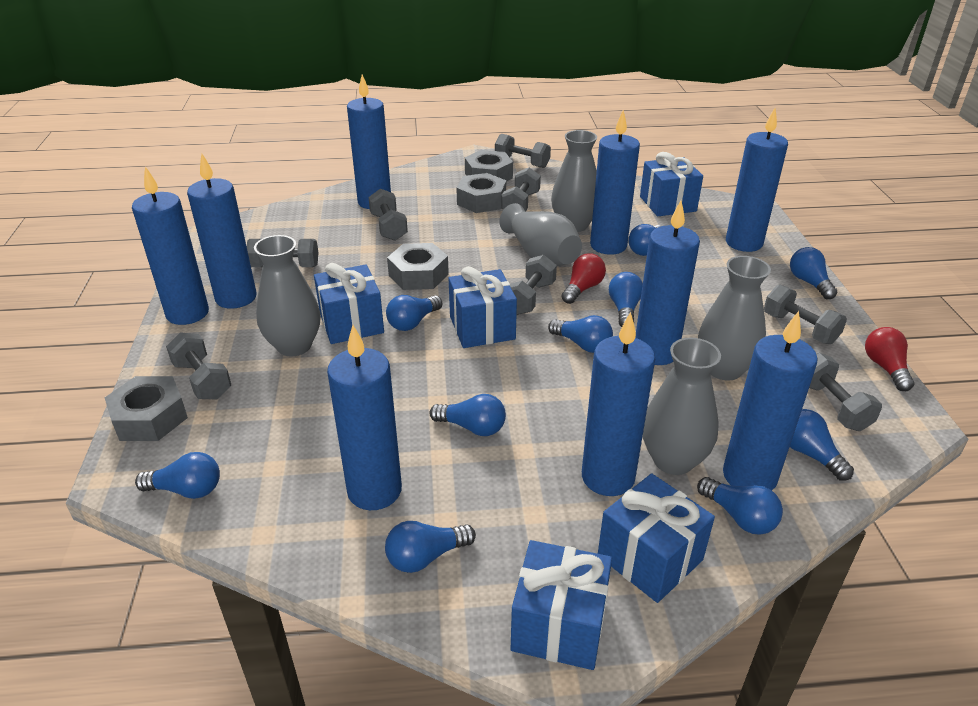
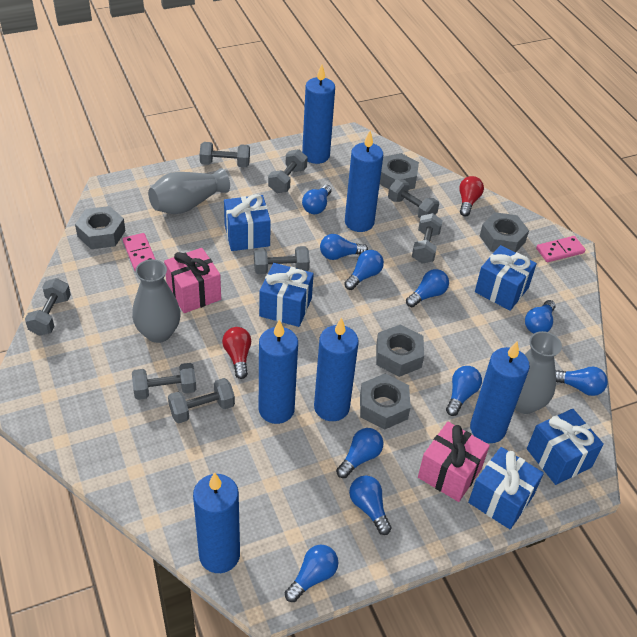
blue candle: 9 -> 6
grey nut: 4 -> 5
grey vase: 5 -> 3
pink domino: 0 -> 2
pink gift: 0 -> 2

